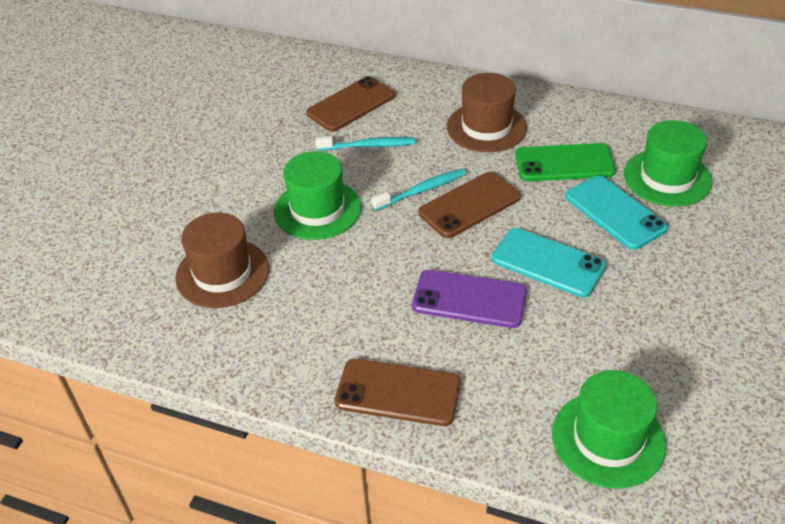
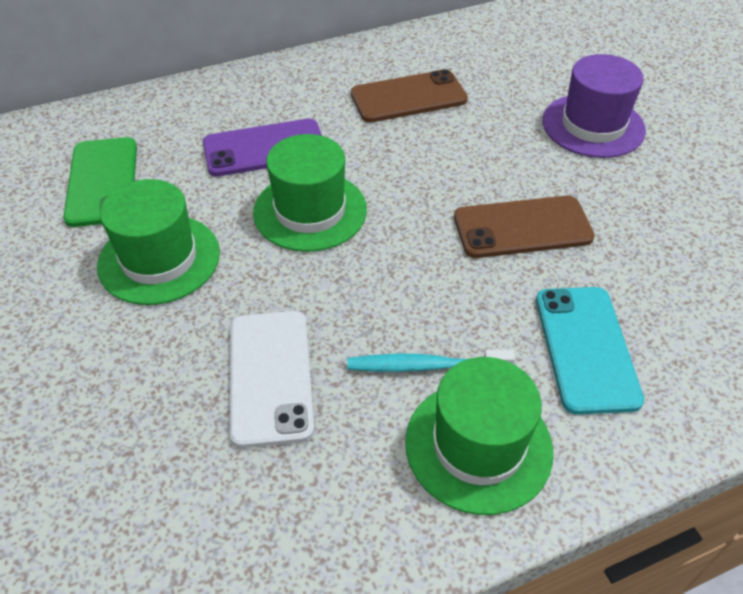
brown hat: 2 -> 0
brown phone: 3 -> 2
purple hat: 0 -> 1
turquoise phone: 2 -> 1
turquoise toothbrush: 2 -> 1
white phone: 0 -> 1

